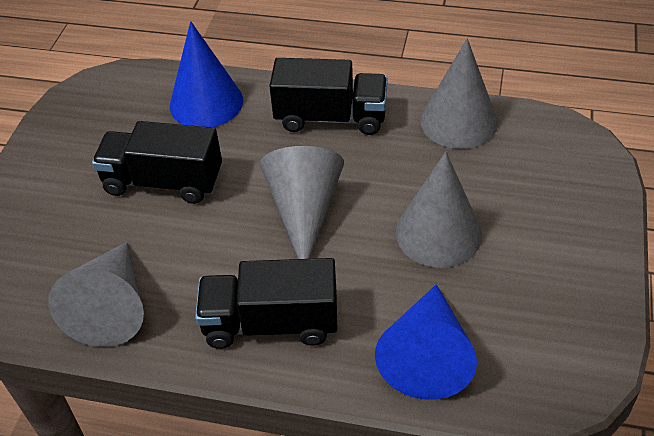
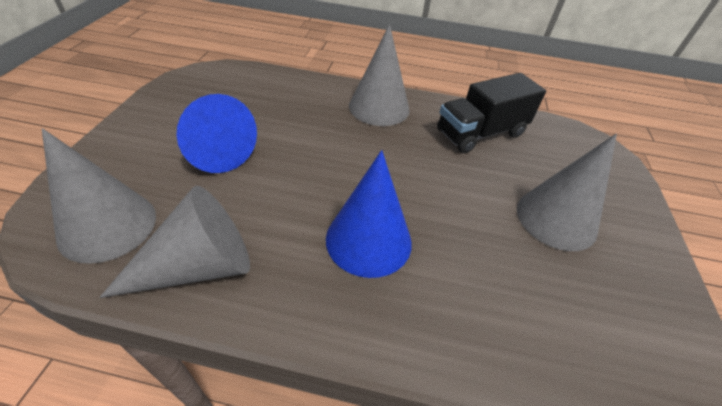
black truck: 3 -> 1

